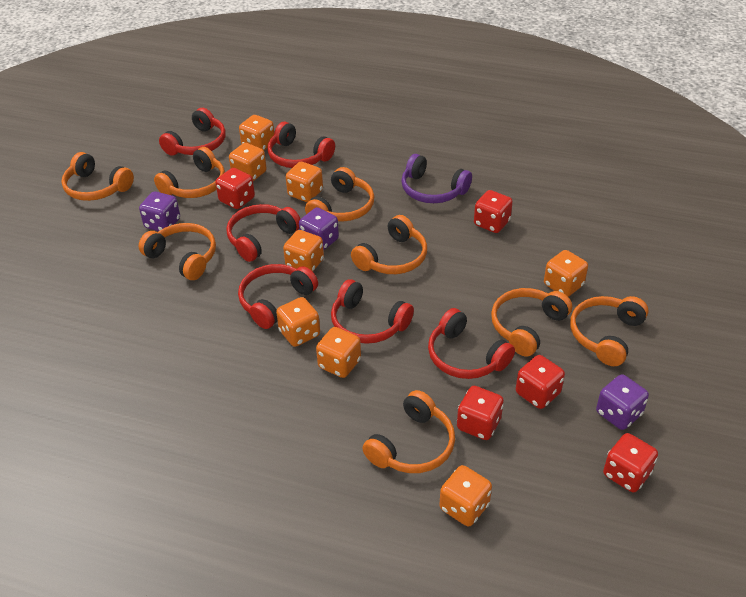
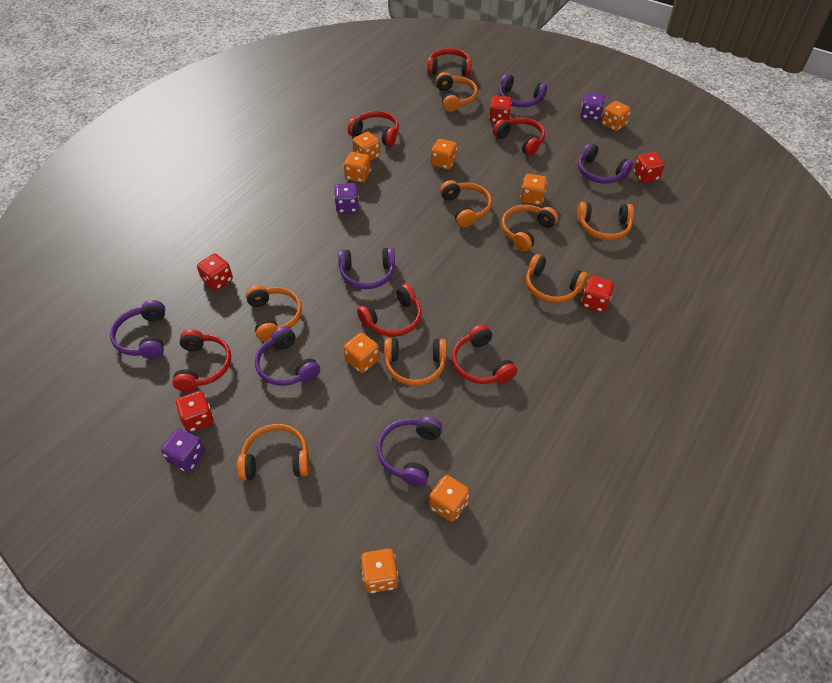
purple headphones: 1 -> 6

